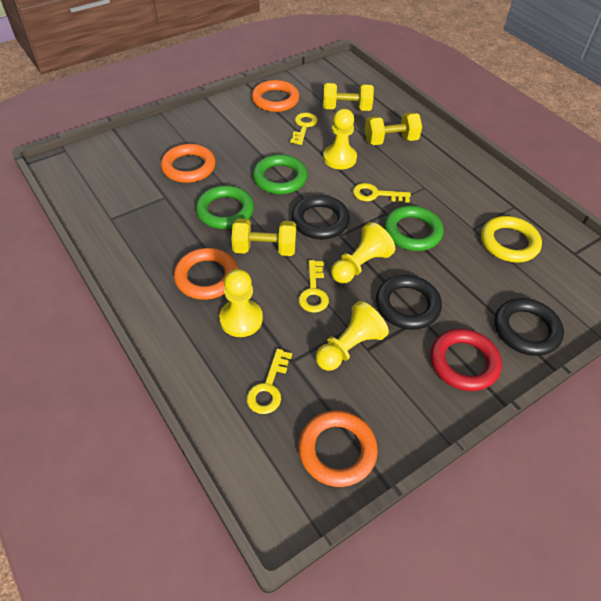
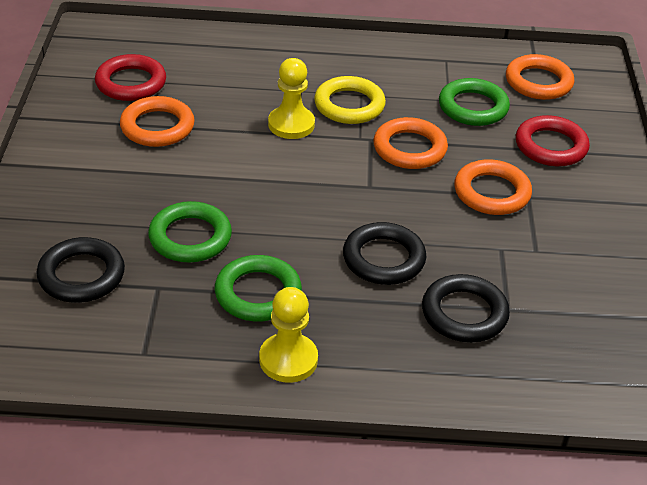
red ring: 1 -> 2
yellow dumbbell: 3 -> 0
yellow key: 4 -> 0
yellow pawn: 4 -> 2

